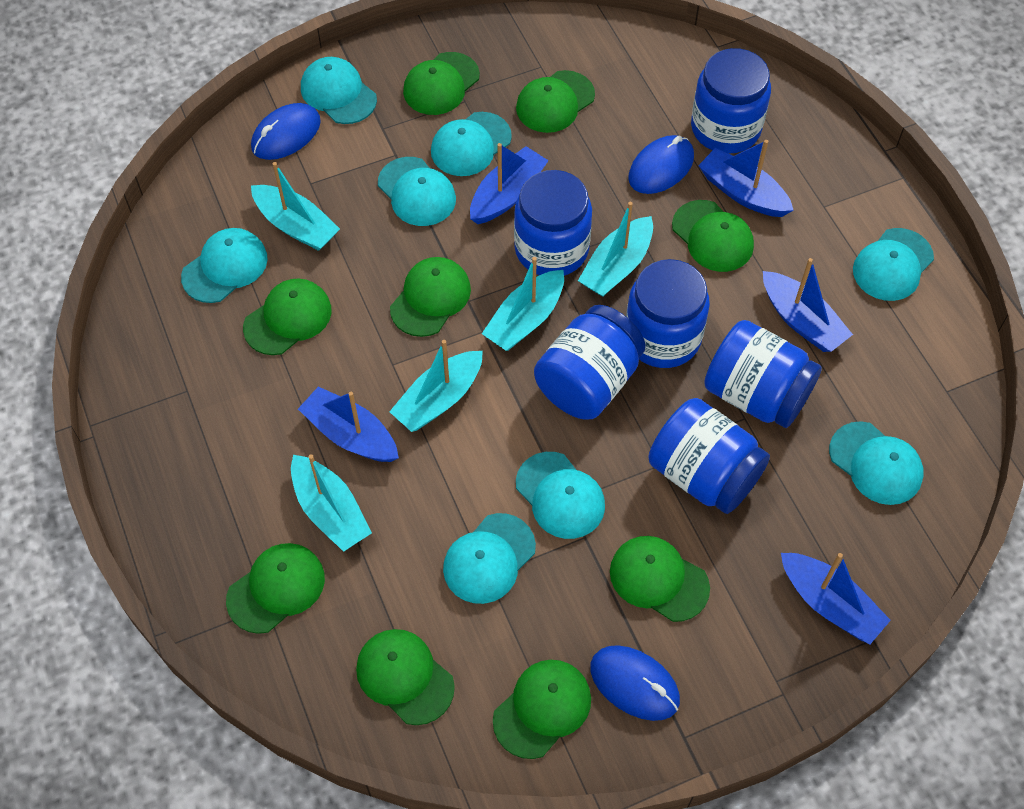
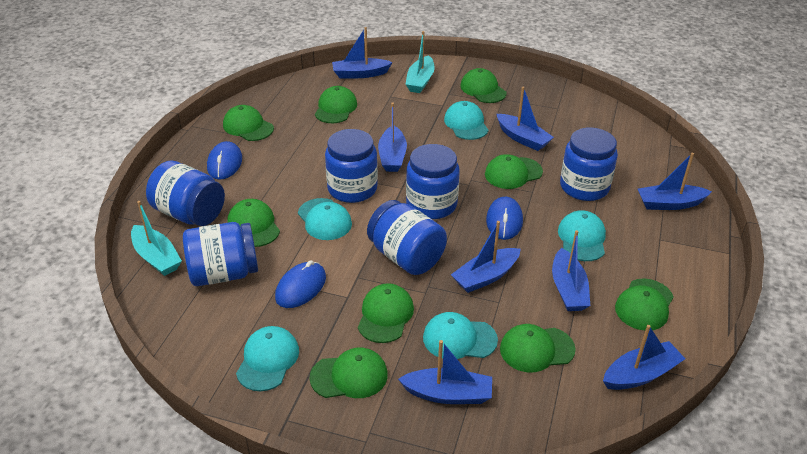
blue boat: 5 -> 8
turquoise boat: 5 -> 2
turquoise cap: 8 -> 5

